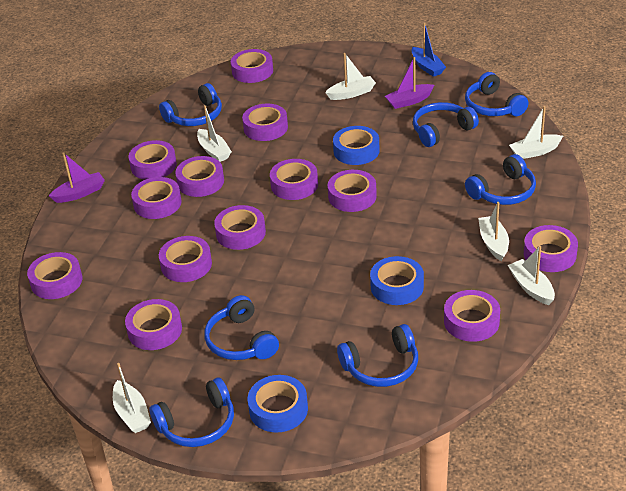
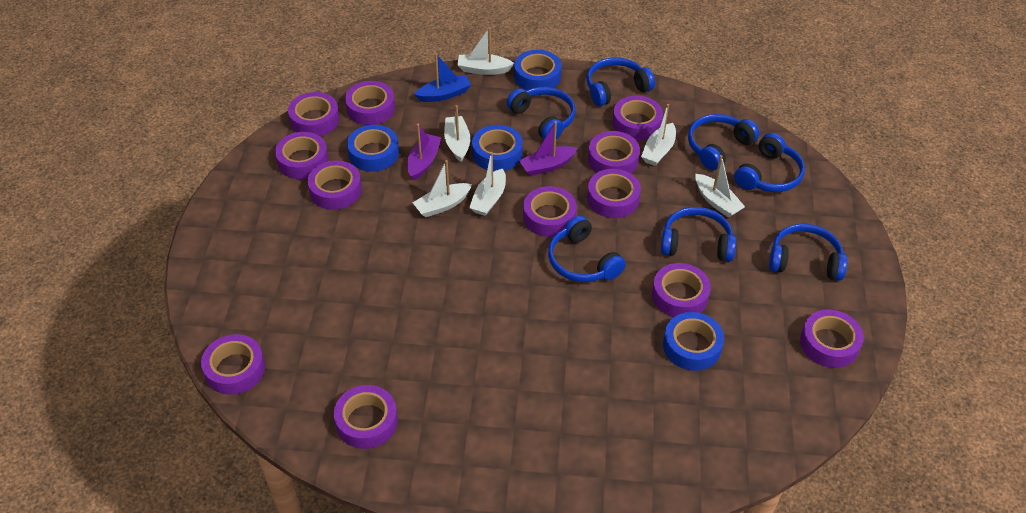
blue tape: 3 -> 4
purple tape: 13 -> 12

